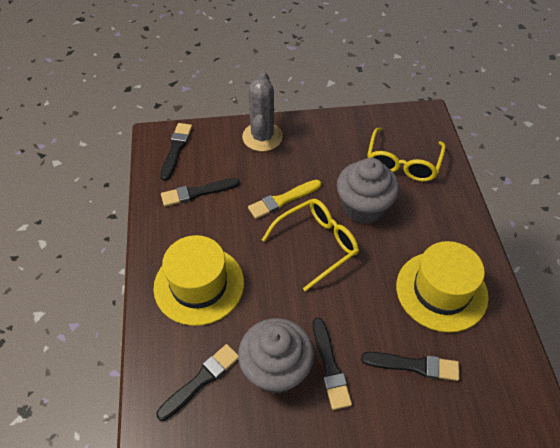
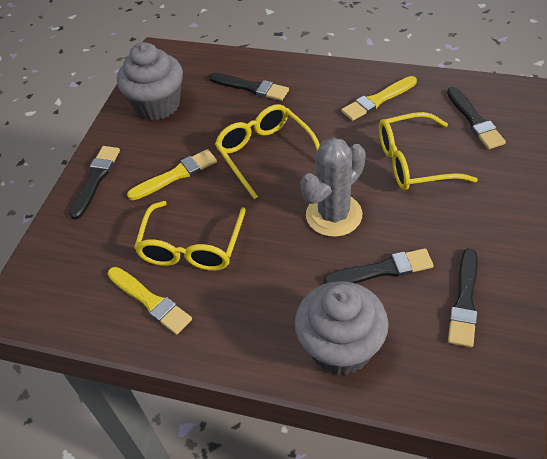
yellow brush: 1 -> 3
yellow glasses: 2 -> 3
yellow hat: 2 -> 0

